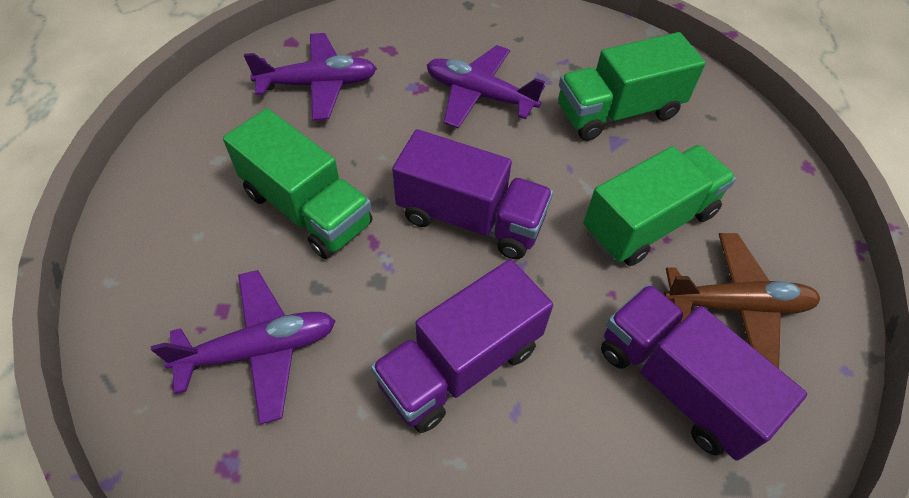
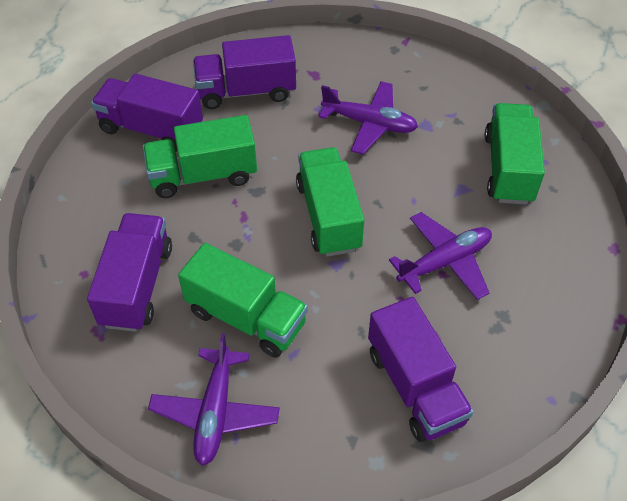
brown plane: 1 -> 0
green truck: 3 -> 4
purple truck: 3 -> 4

